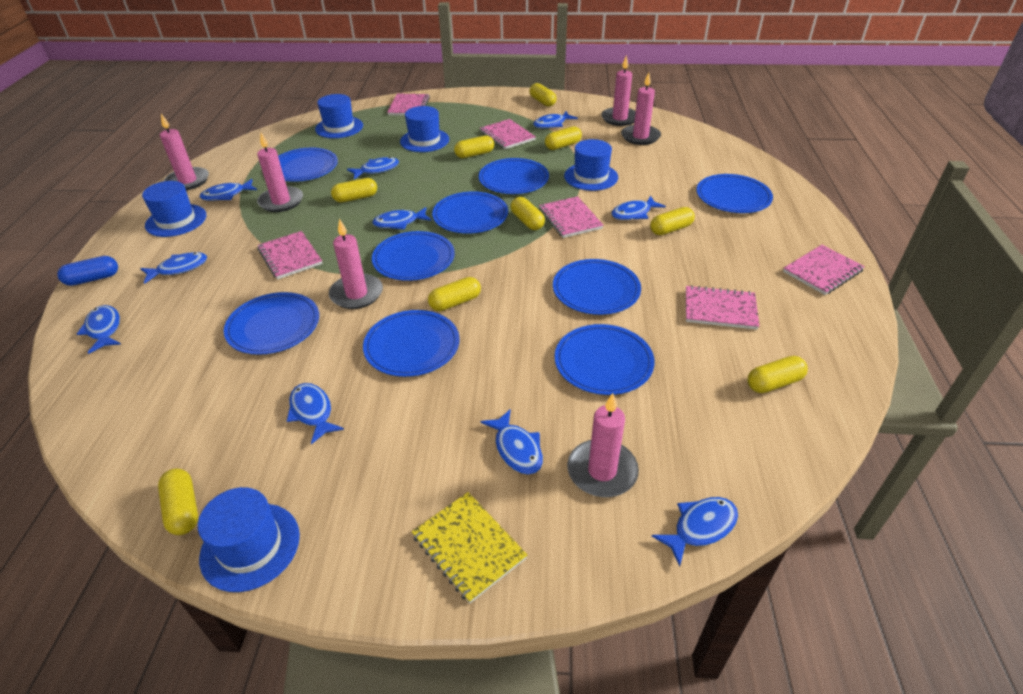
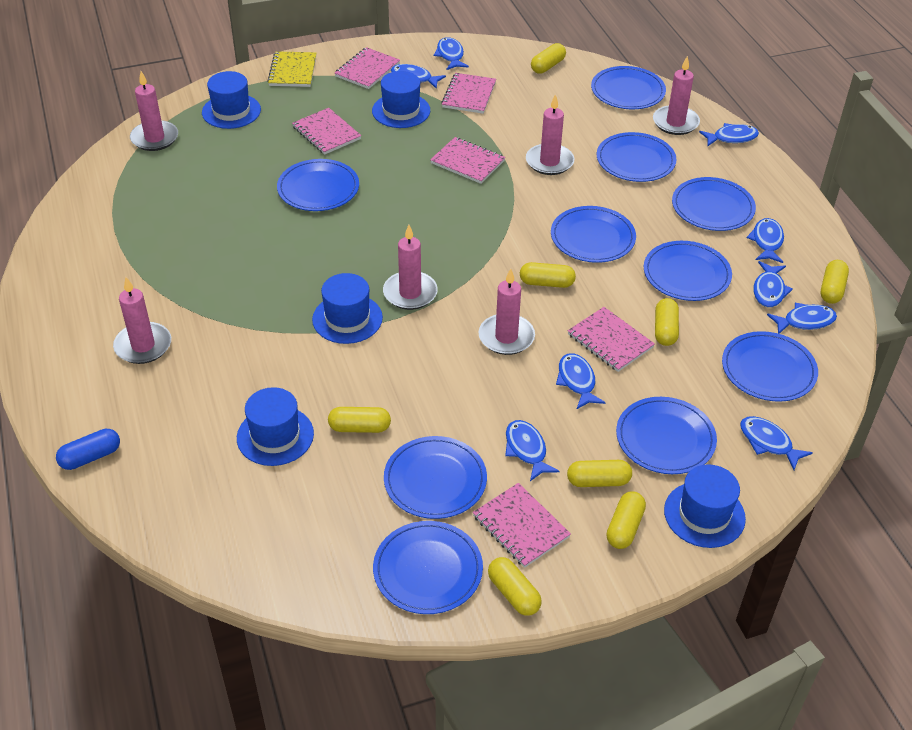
blue fish: 10 -> 9
blue plate: 9 -> 10
yellow capsule: 9 -> 8

